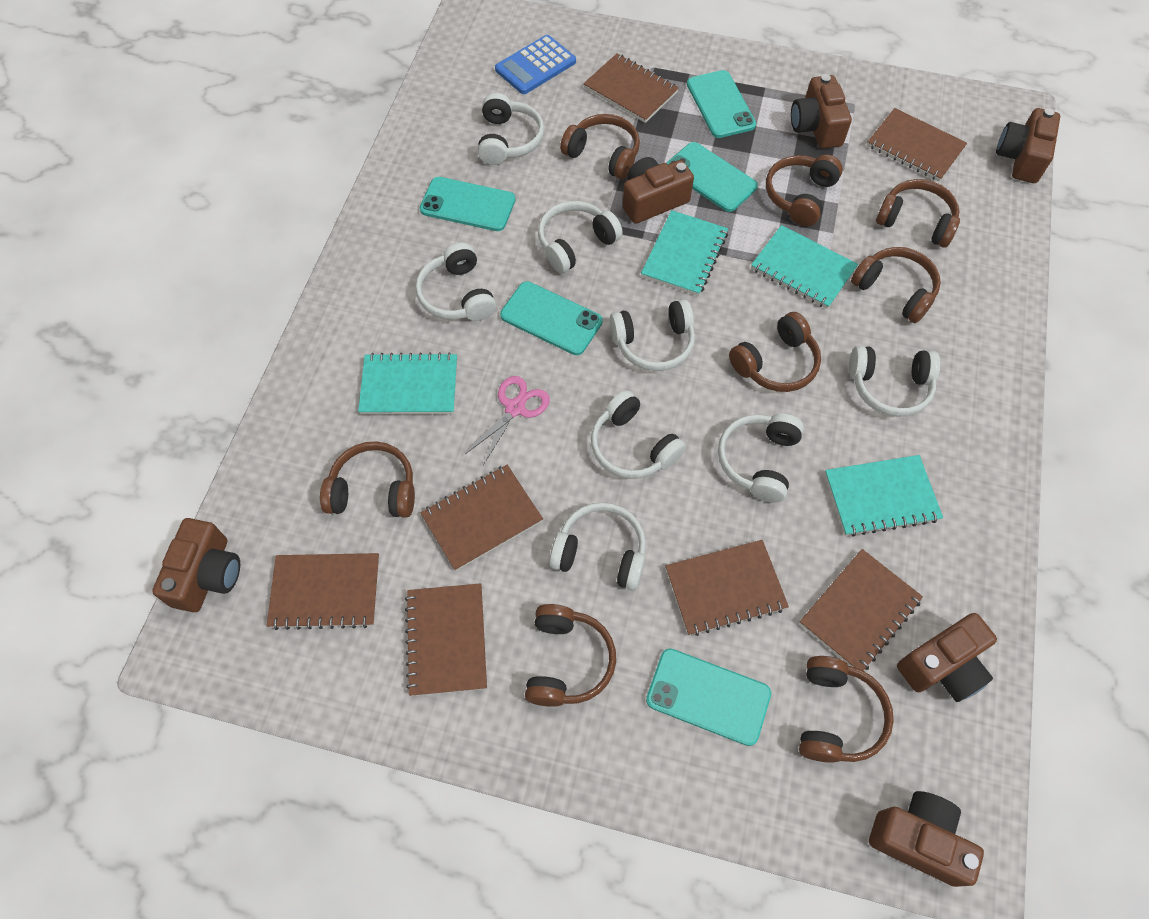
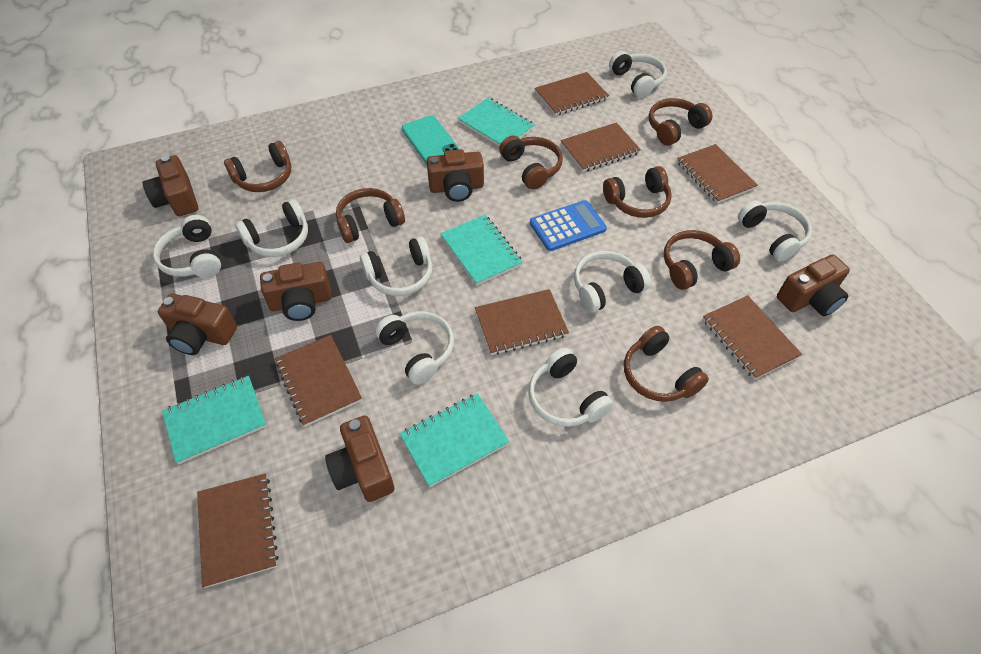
brown headphones: 8 -> 7
pink scissors: 1 -> 0
turquoise phone: 5 -> 1

